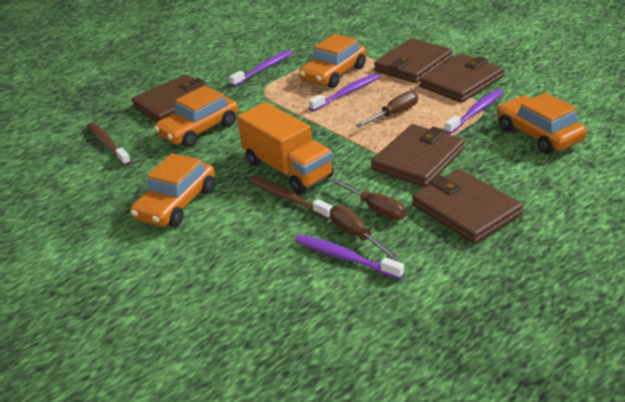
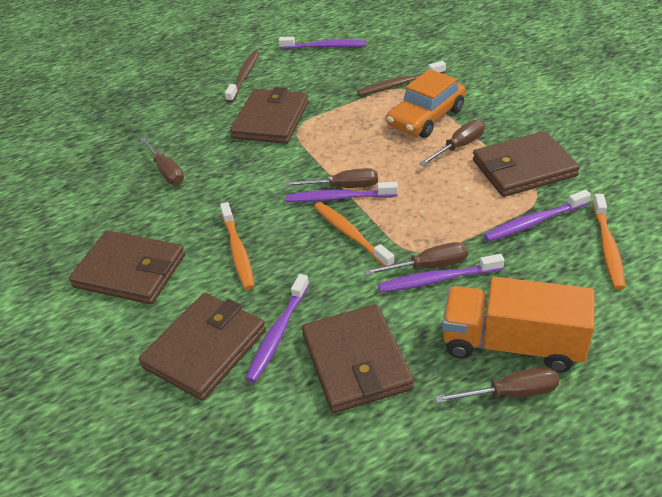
brown screwdriver: 3 -> 5
orange car: 4 -> 1
orange toothbrush: 0 -> 3
purple toothbrush: 4 -> 5

